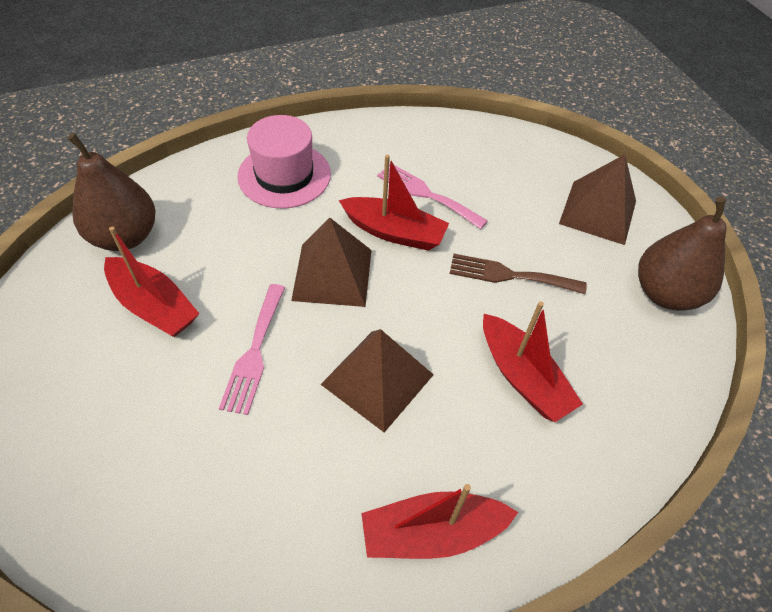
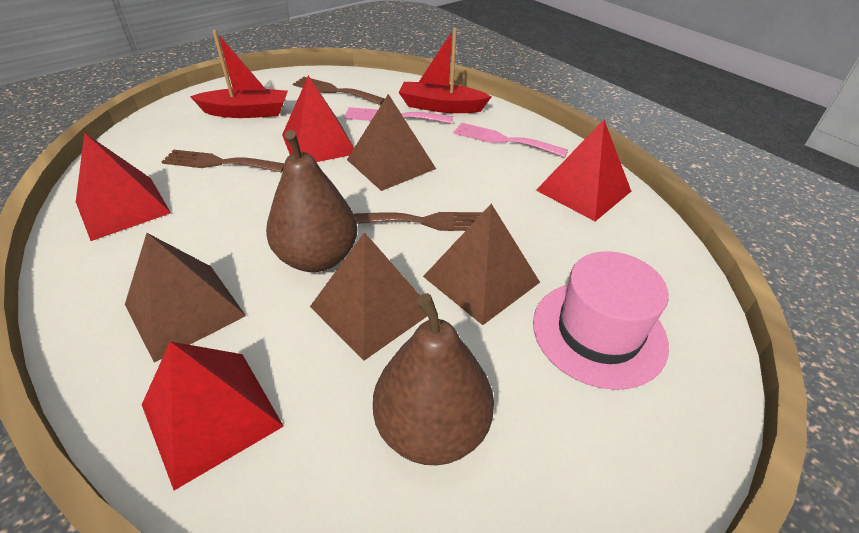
brown fork: 1 -> 3
brown pyramid: 3 -> 4
red boat: 4 -> 2
red pyramid: 0 -> 4

